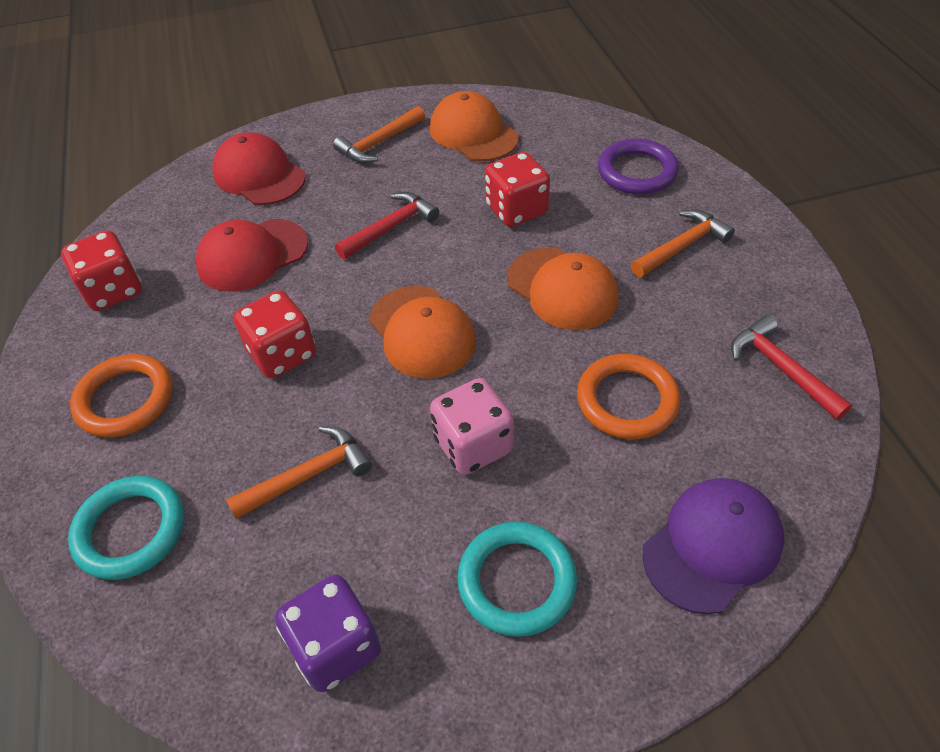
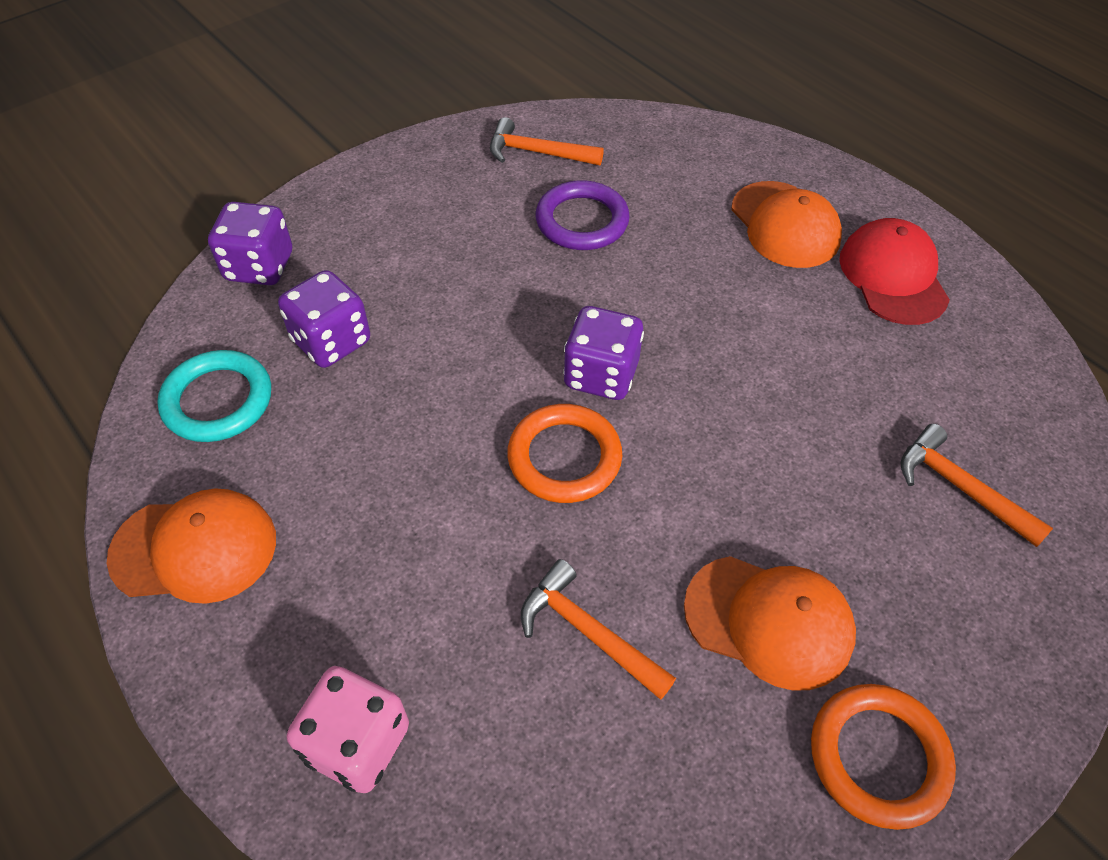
purple cap: 1 -> 0
purple dice: 1 -> 3
red cap: 2 -> 1
red dice: 3 -> 0
red hammer: 2 -> 0
turquoise ring: 2 -> 1

